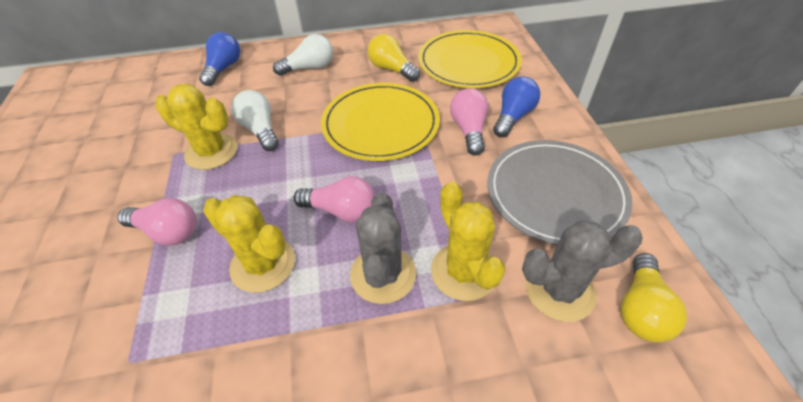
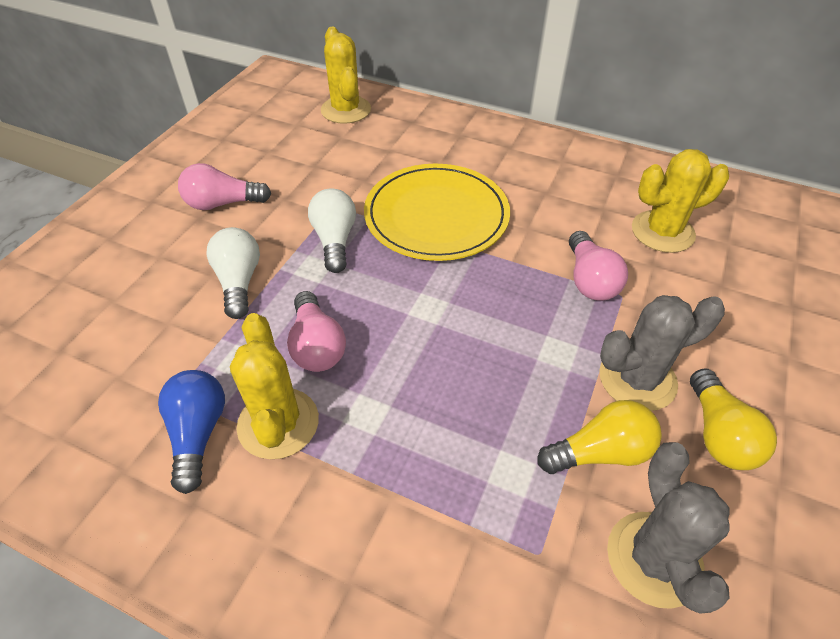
blue light bulb: 2 -> 1
grey plate: 1 -> 0
yellow plate: 2 -> 1

